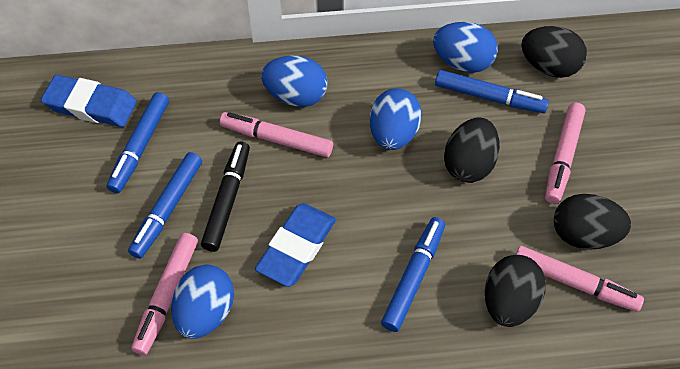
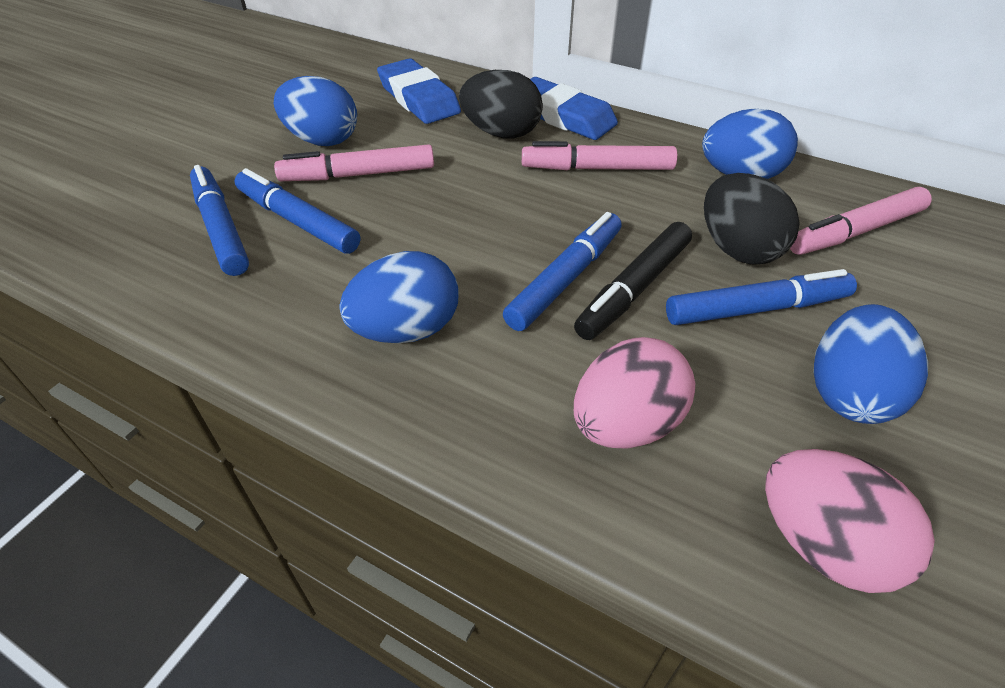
black egg: 4 -> 2
pink egg: 0 -> 2
pink marker: 4 -> 3

